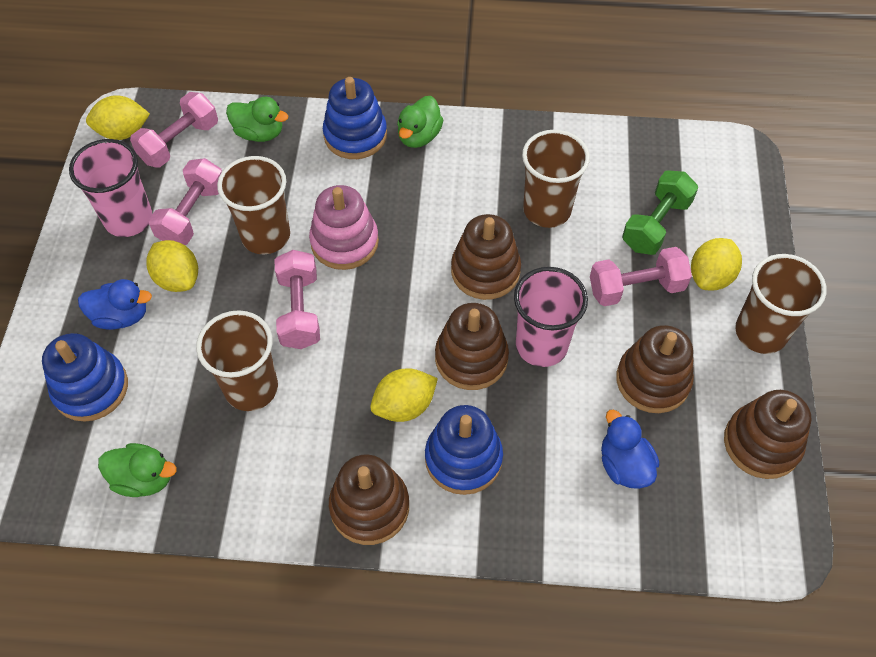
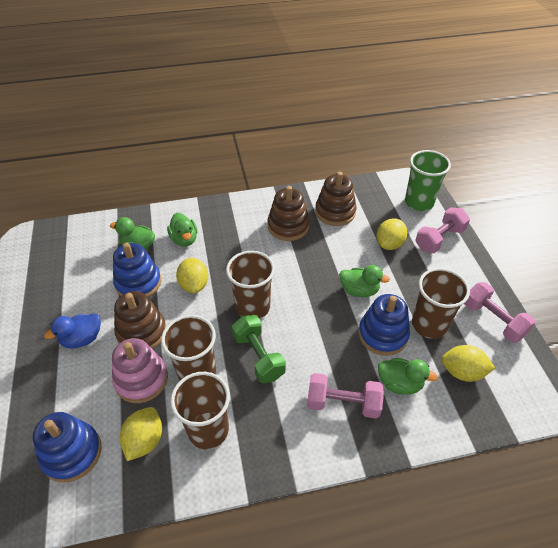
blue duck: 2 -> 1
brown stacking toy: 5 -> 3
green cup: 0 -> 1
green duck: 3 -> 4
pink cup: 2 -> 0
pink dumbbell: 4 -> 3

